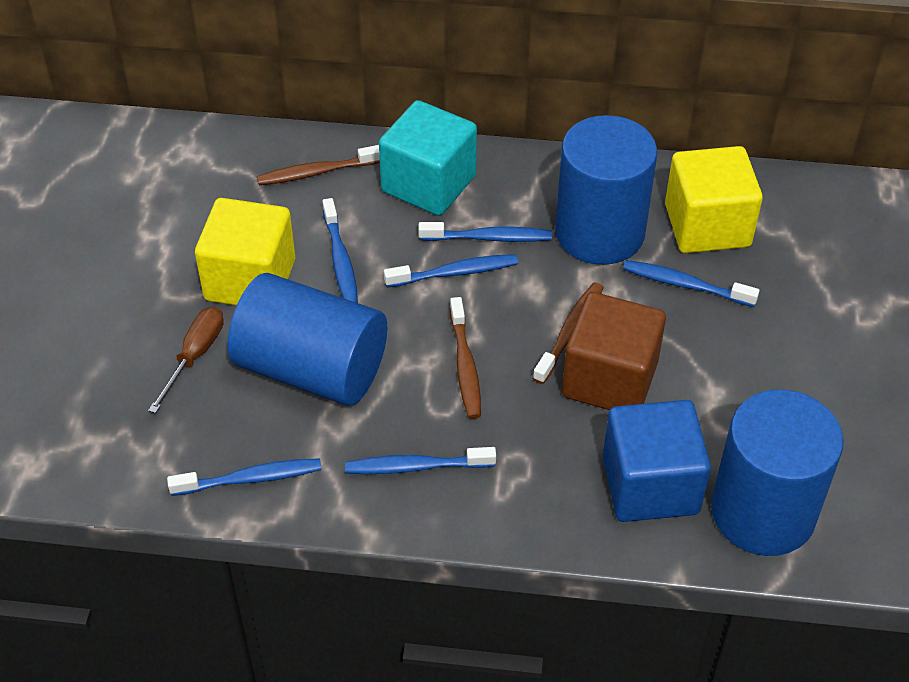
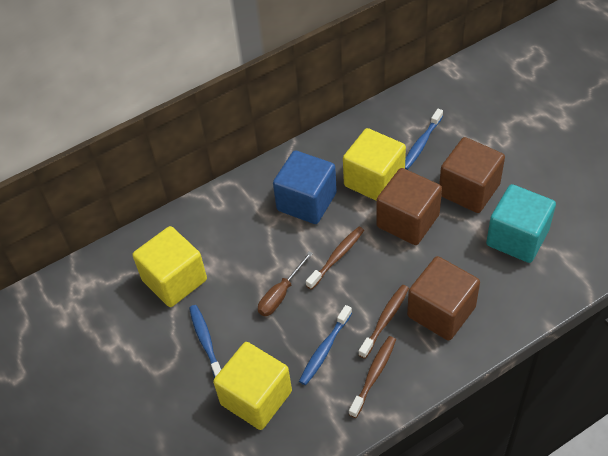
blue cylinder: 3 -> 0
blue toothbrush: 6 -> 3
brown cube: 1 -> 3
yellow cube: 2 -> 3

